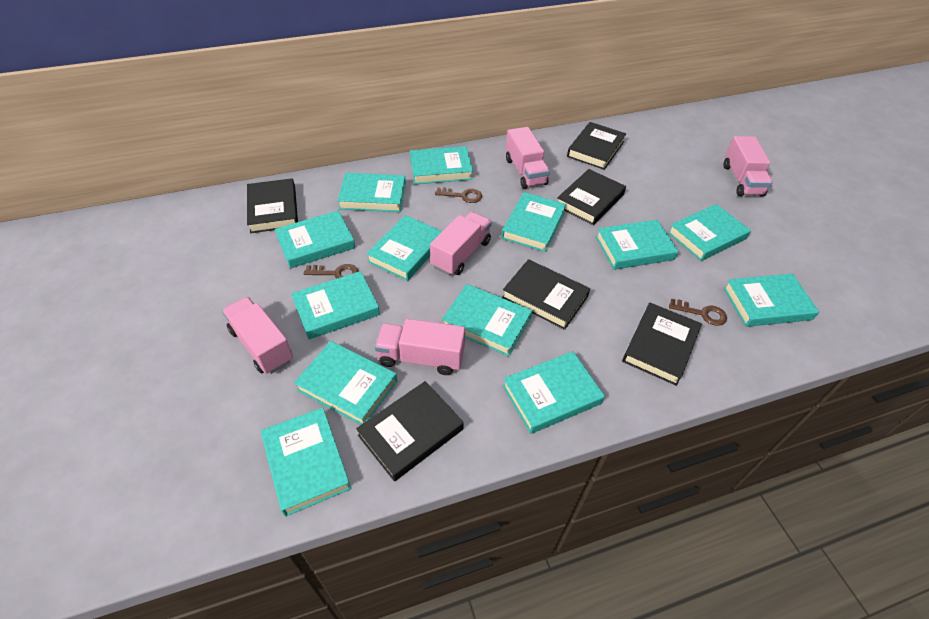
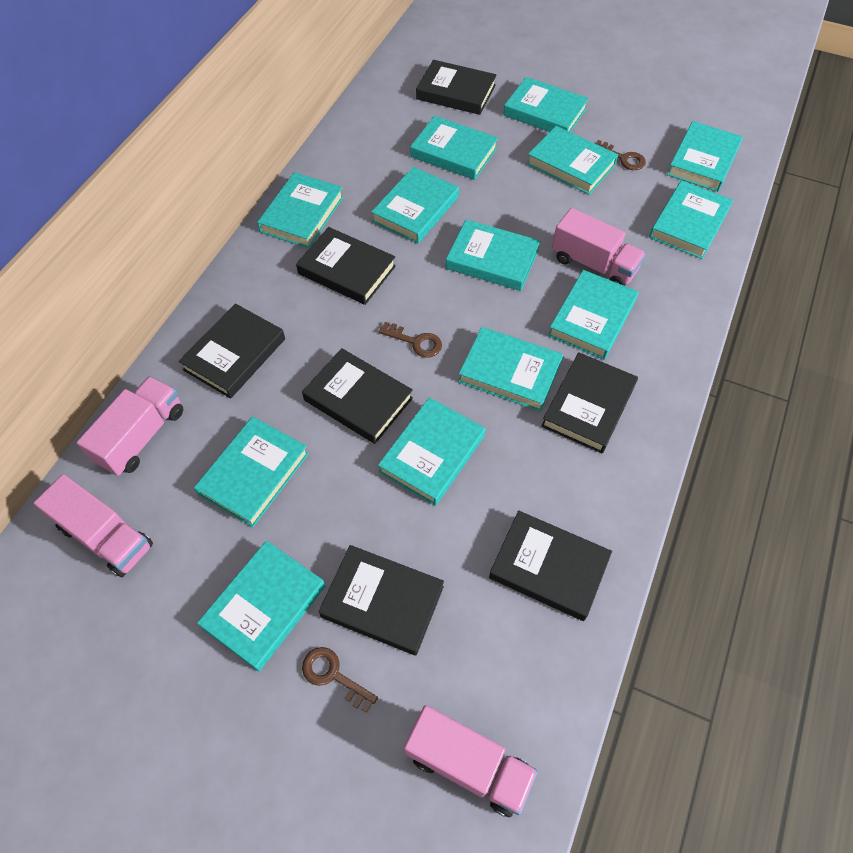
black book: 6 -> 7
pink truck: 5 -> 4

